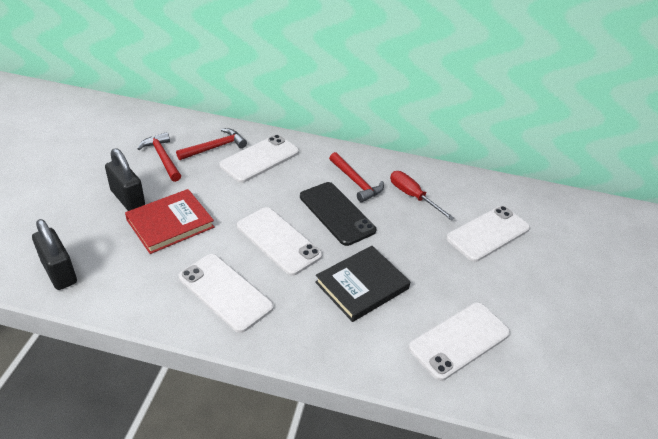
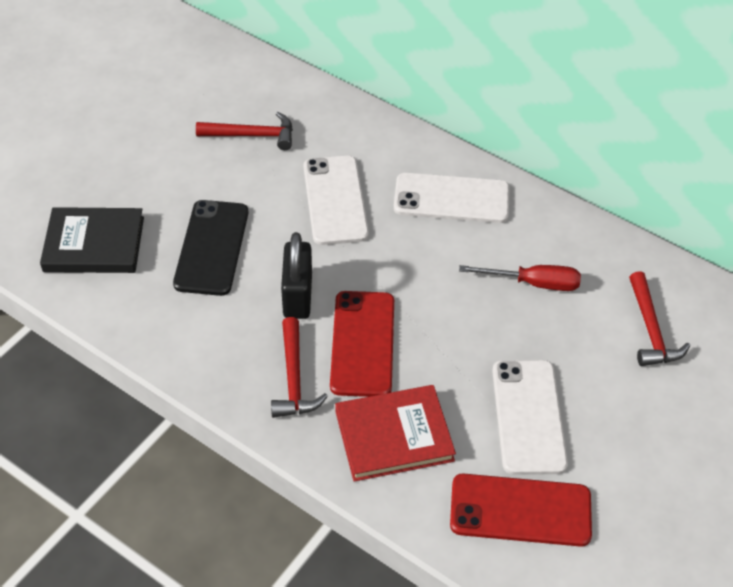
black padlock: 2 -> 1
red phone: 0 -> 2
white phone: 5 -> 3

